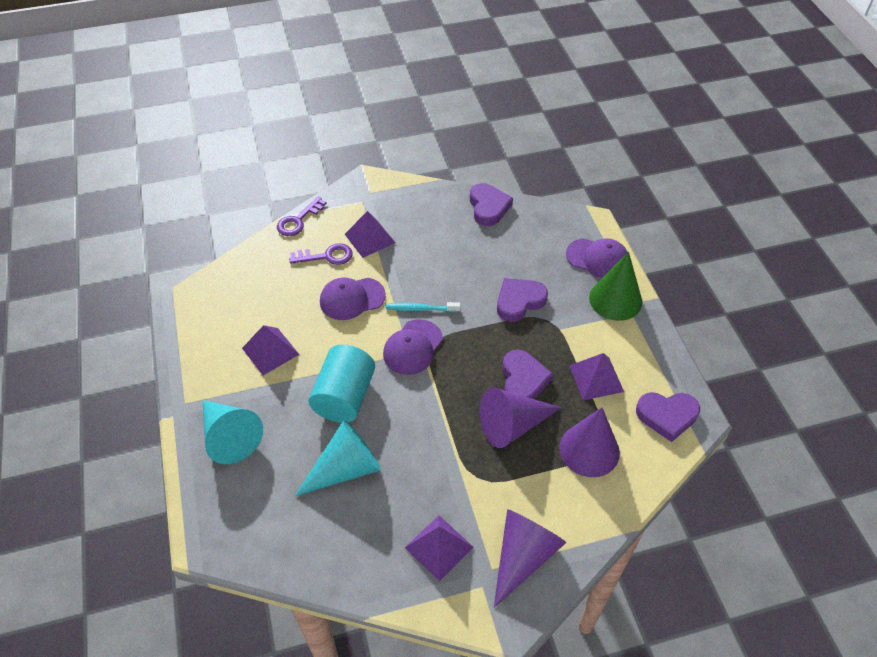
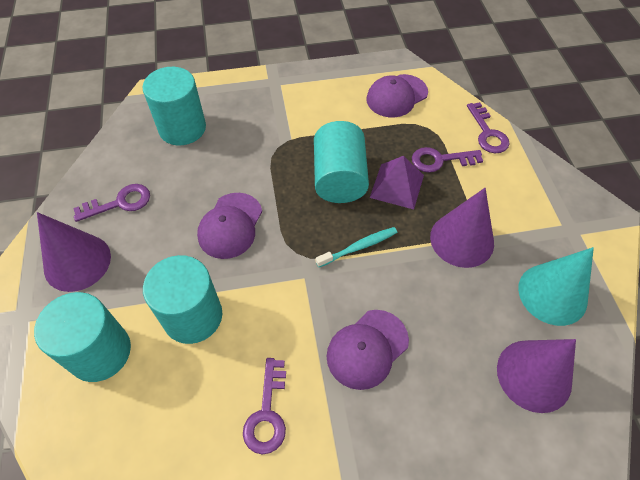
green cone: 1 -> 0
purple heart: 4 -> 0
purple key: 2 -> 4
purple pyramid: 4 -> 1
turquoise cone: 2 -> 1
turquoise cylinder: 1 -> 4

